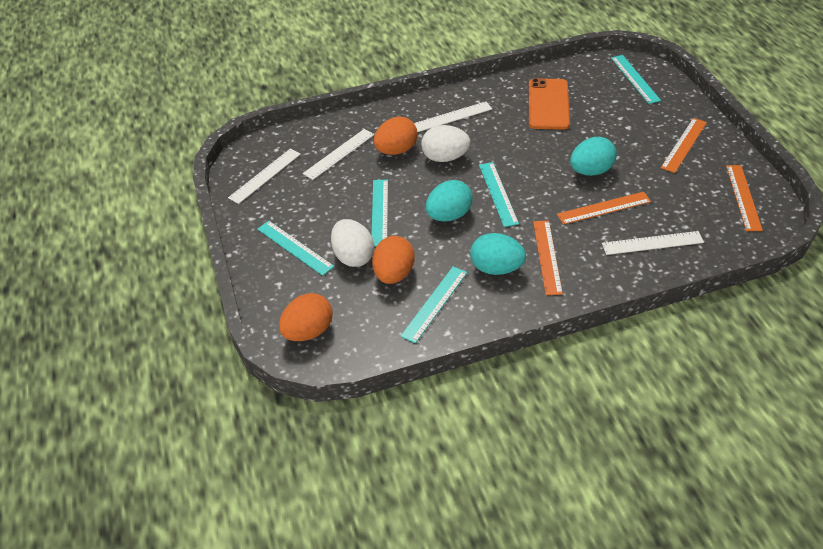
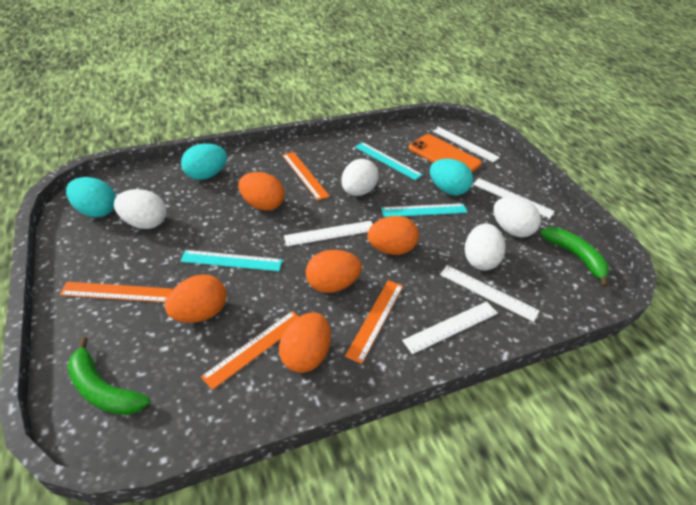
green banana: 0 -> 2
orange egg: 3 -> 5
turquoise ruler: 5 -> 3
white egg: 2 -> 4
white ruler: 4 -> 5

